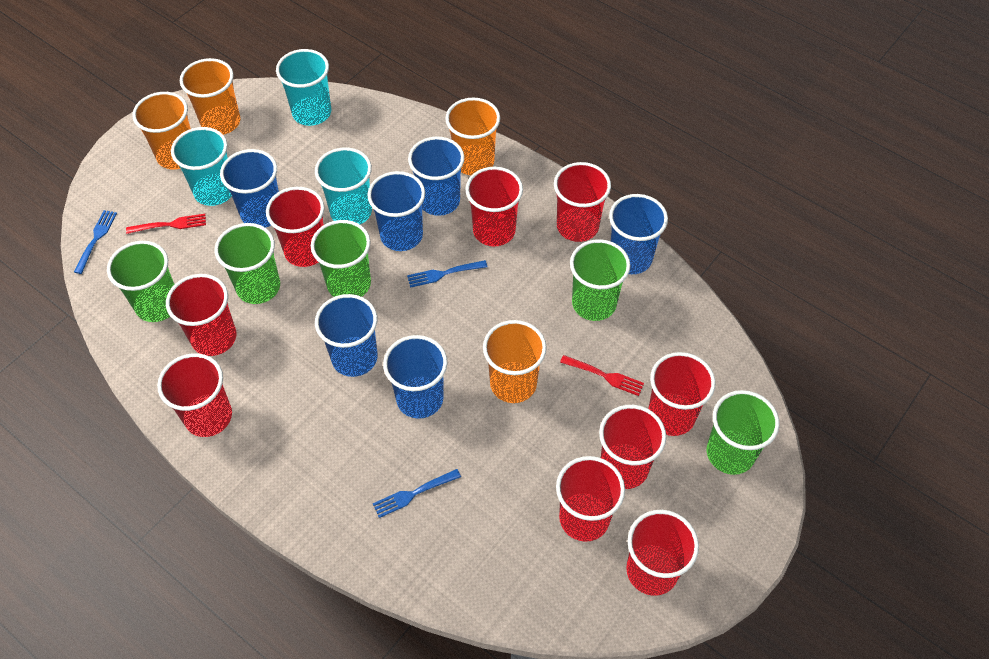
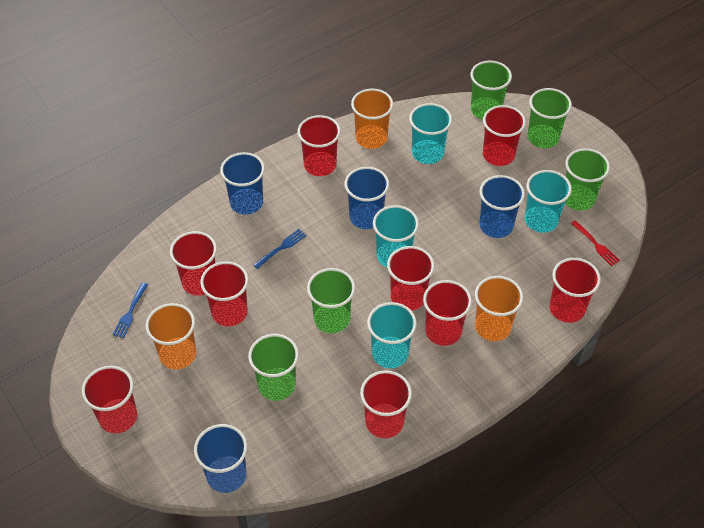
blue cup: 6 -> 4
blue fork: 3 -> 2
orange cup: 4 -> 3
red fork: 2 -> 1
turquoise cup: 3 -> 4

